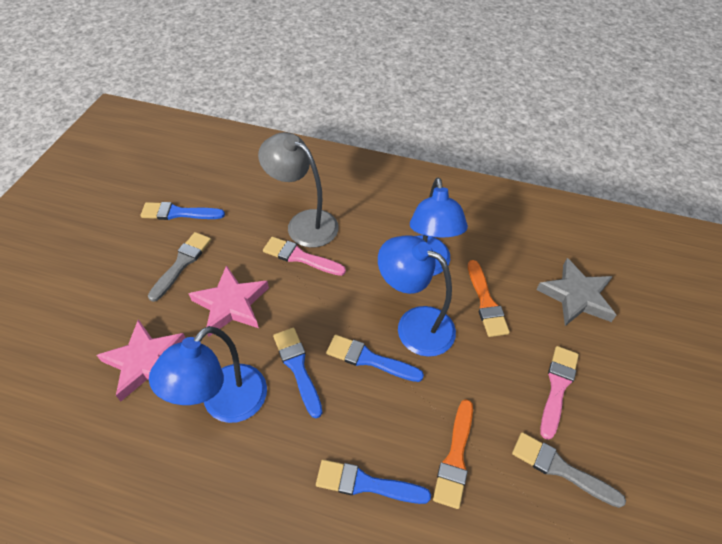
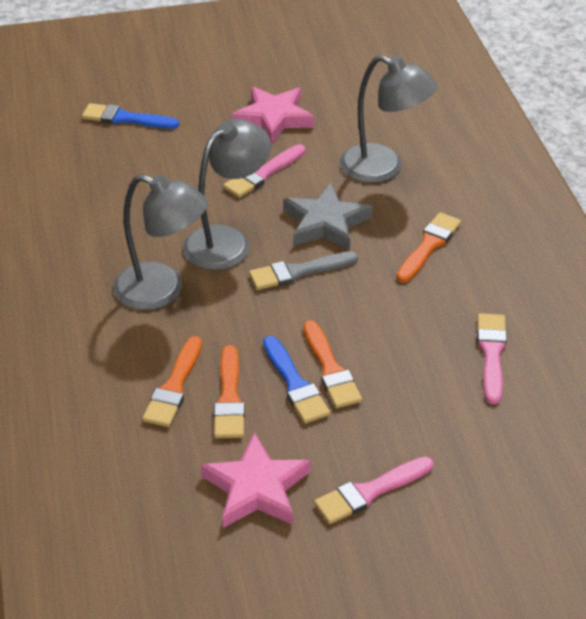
blue brush: 4 -> 2
blue lamp: 3 -> 0
grey brush: 2 -> 1
grey lamp: 1 -> 3
orange brush: 2 -> 4
pink brush: 2 -> 3

